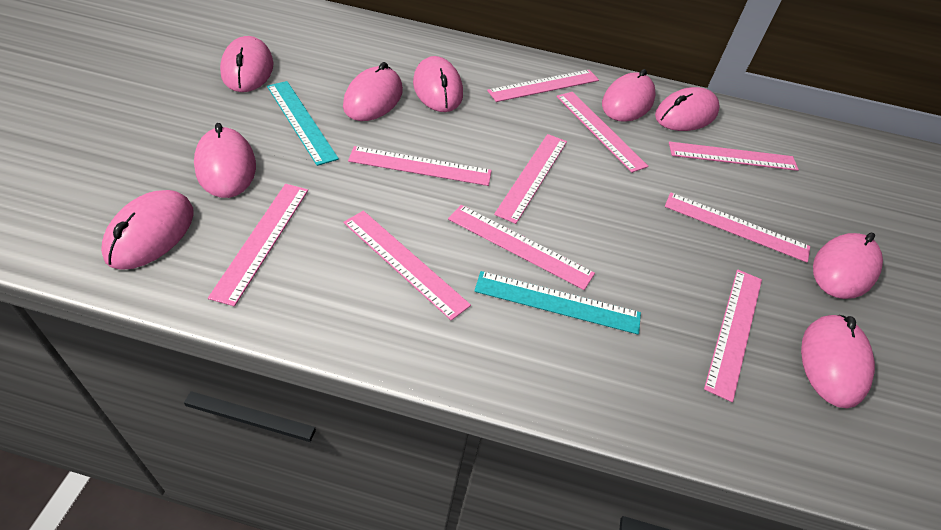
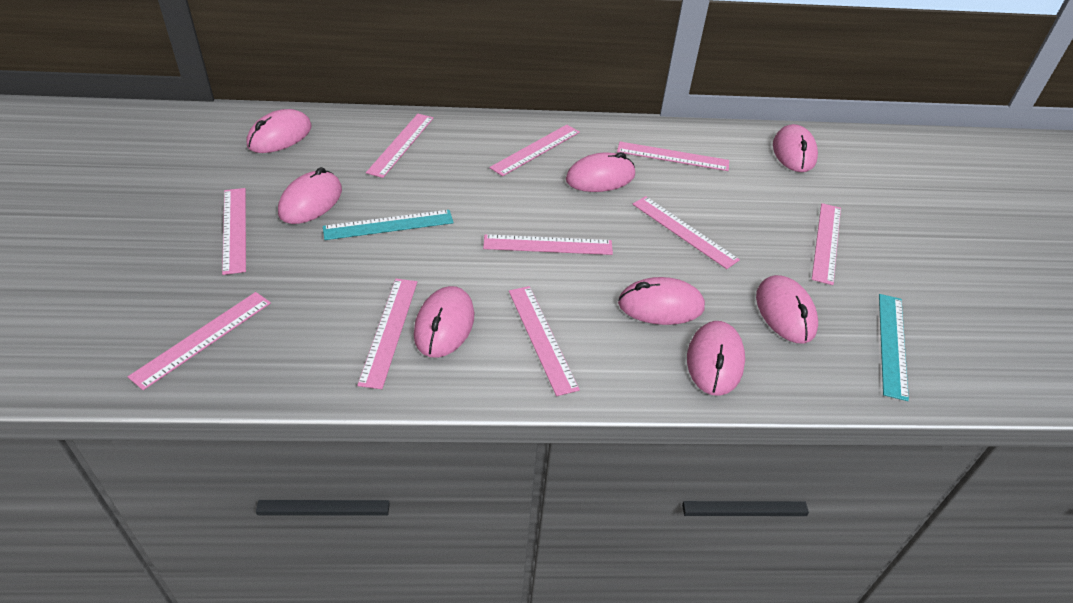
pink mouse: 9 -> 8

